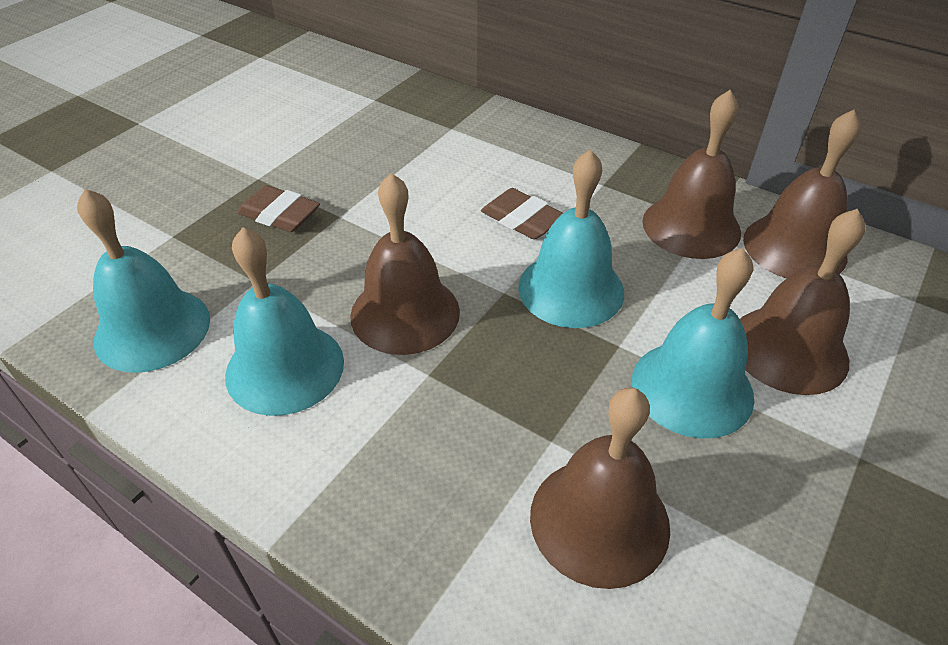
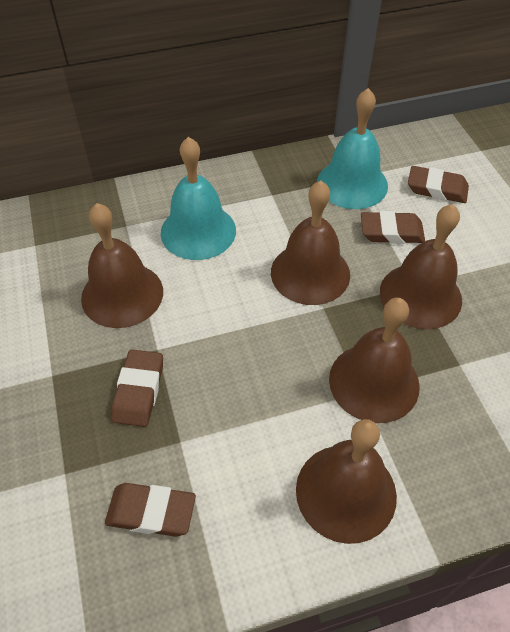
brown eraser: 2 -> 4
turquoise bell: 4 -> 2

